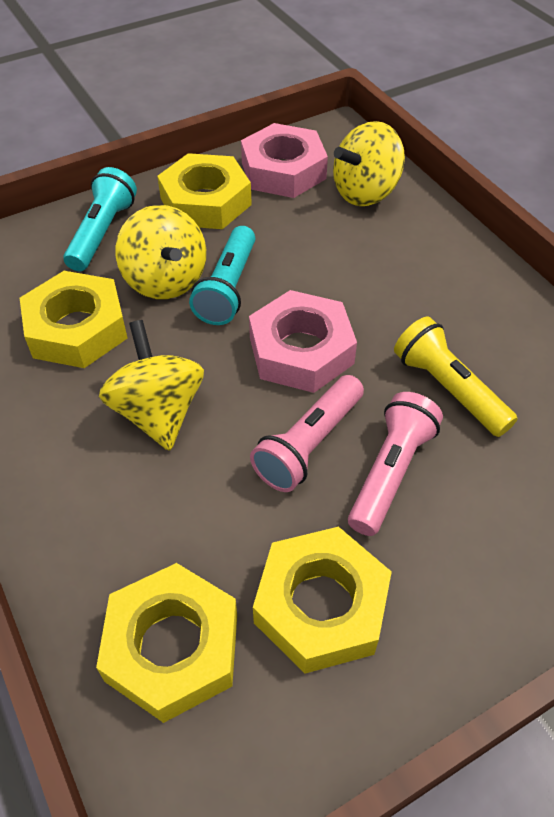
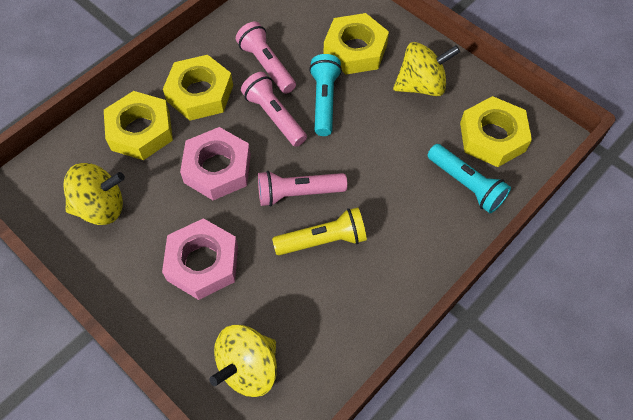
pink flashlight: 2 -> 3

